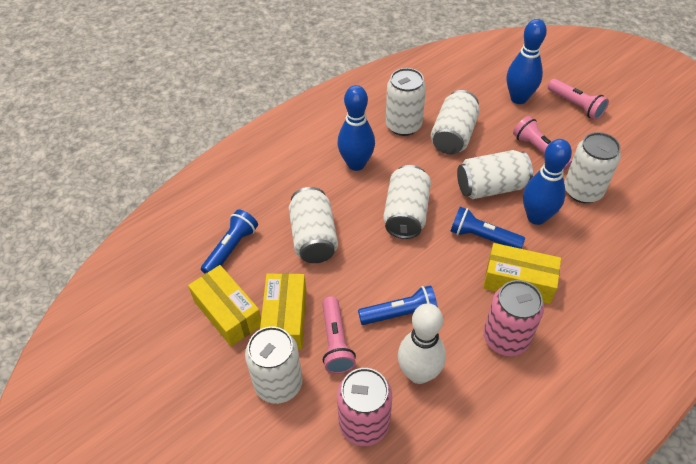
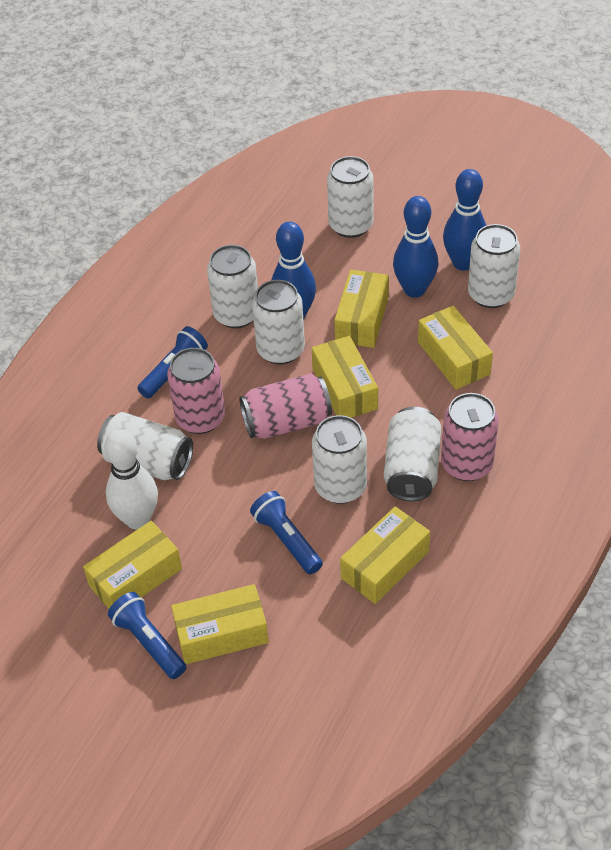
pink can: 2 -> 3
pink flashlight: 3 -> 0
yellow box: 3 -> 6

